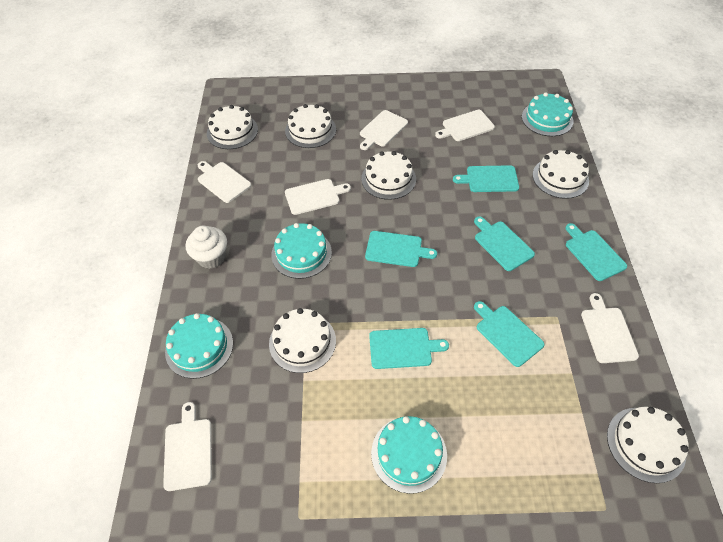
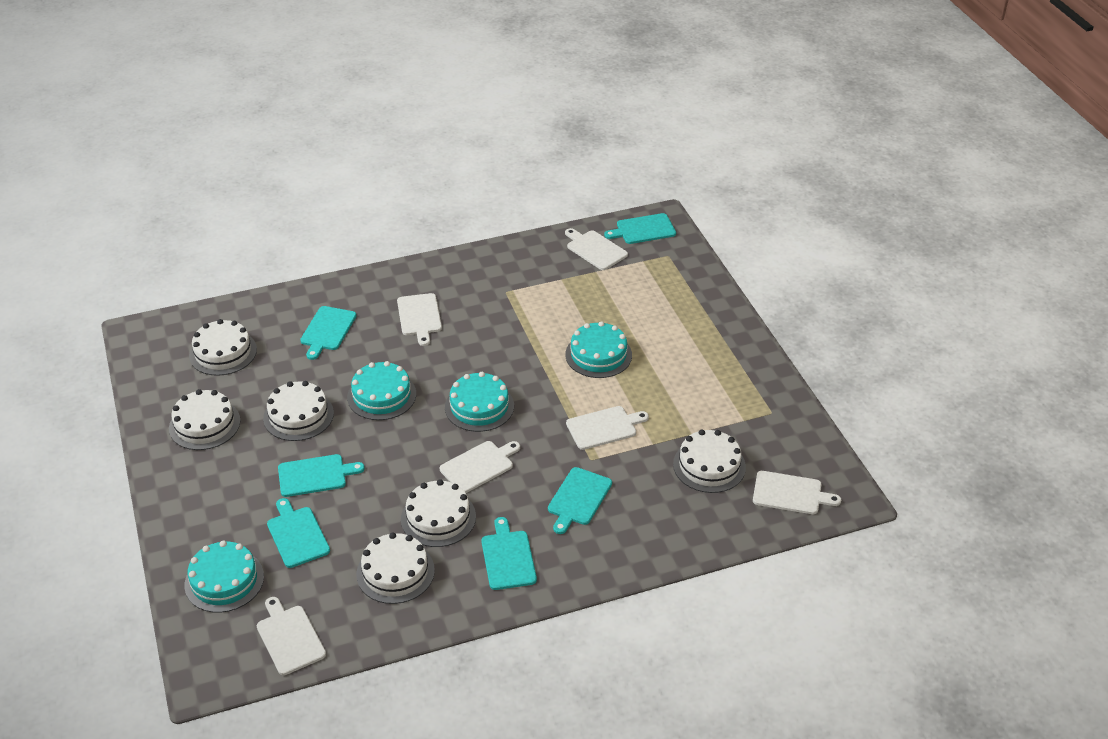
white cupcake: 1 -> 0

